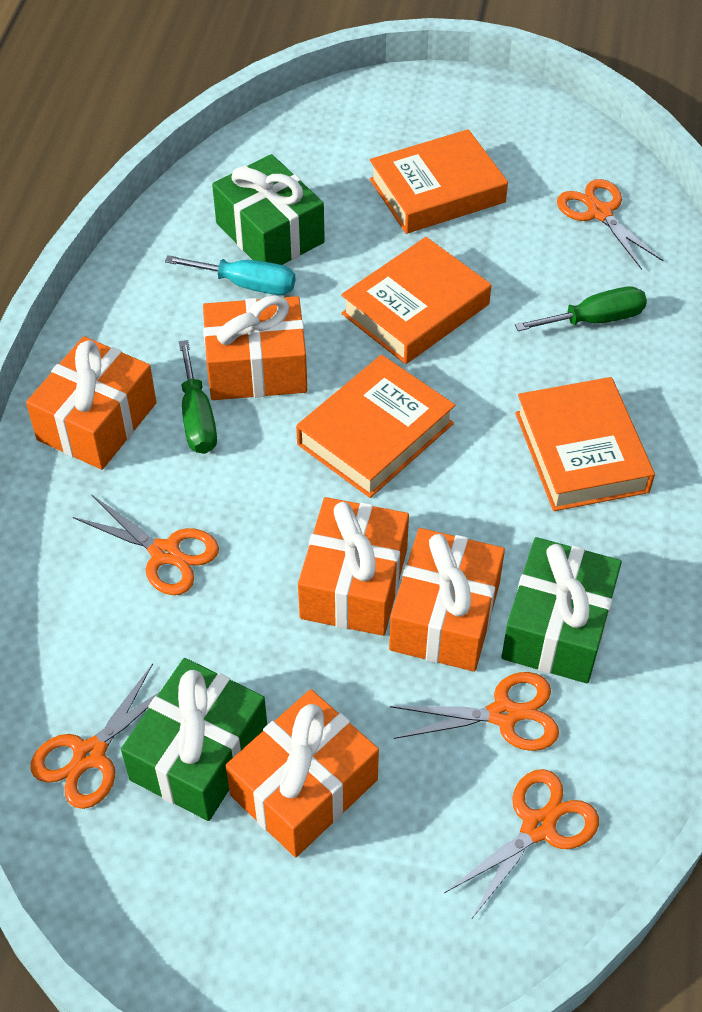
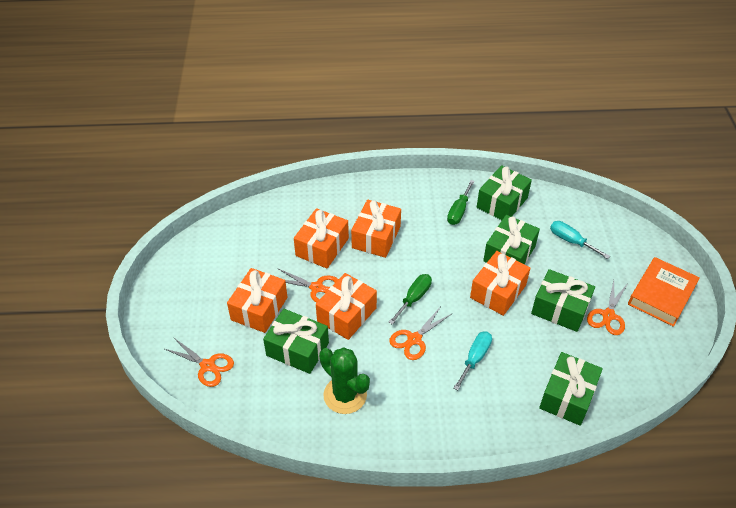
green cactus: 0 -> 1
green gift: 3 -> 5
orange book: 4 -> 1
orange scissors: 5 -> 4
turquoise screwdriver: 1 -> 2

